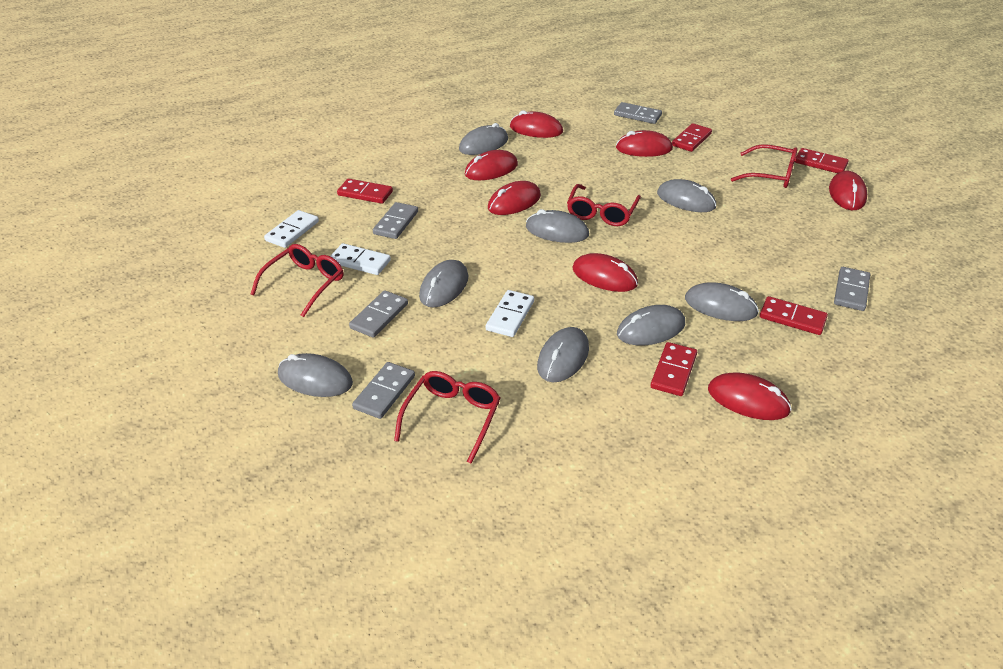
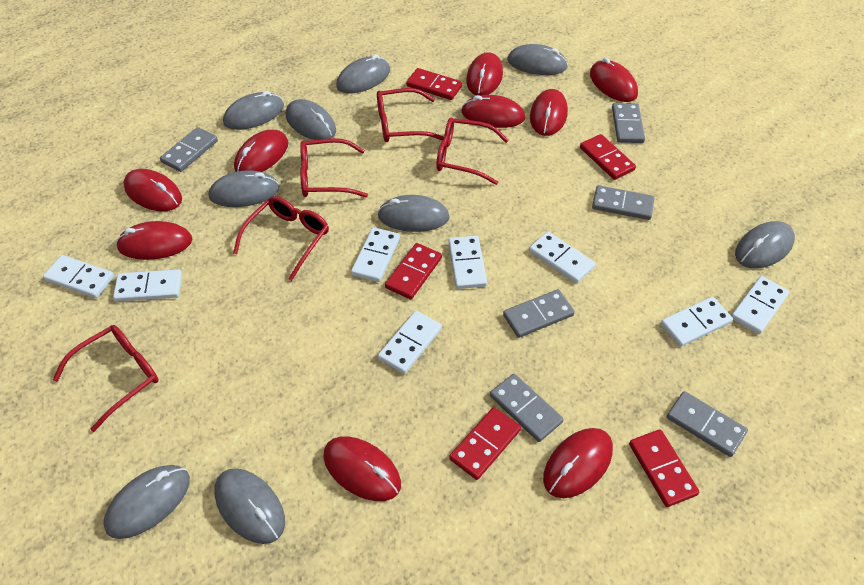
grey domino: 5 -> 6
grey mouse: 8 -> 9
red glasses: 4 -> 5
red mouse: 7 -> 9
white domino: 3 -> 8

